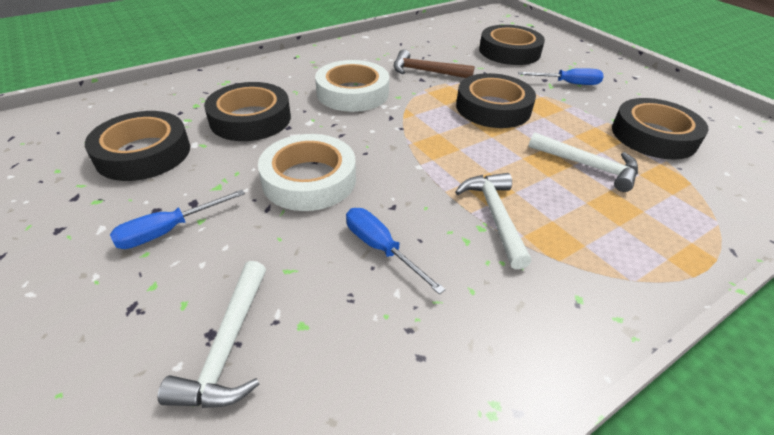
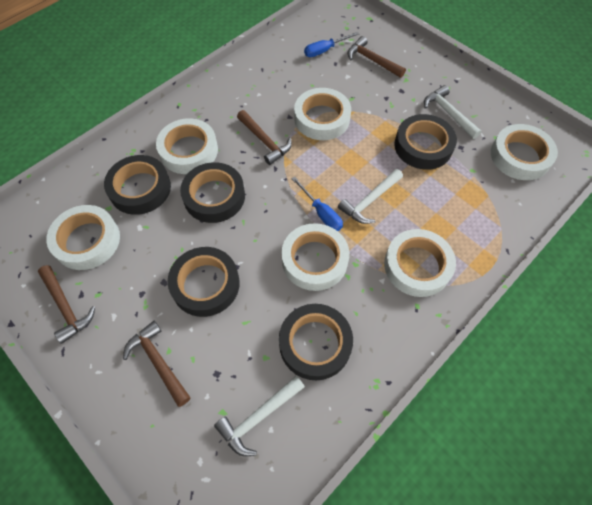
blue screwdriver: 3 -> 2
brown hammer: 1 -> 4
white tape: 2 -> 6

